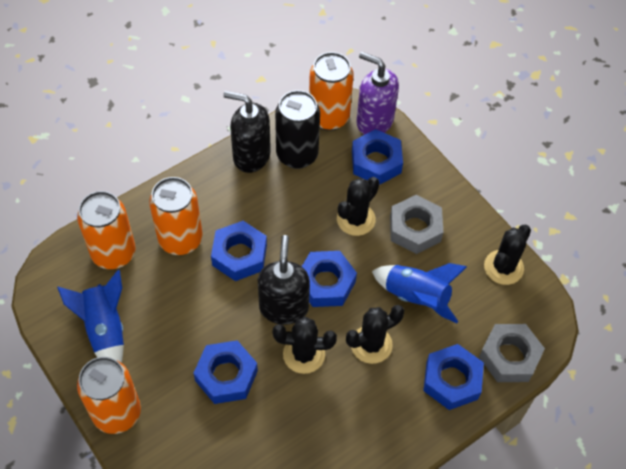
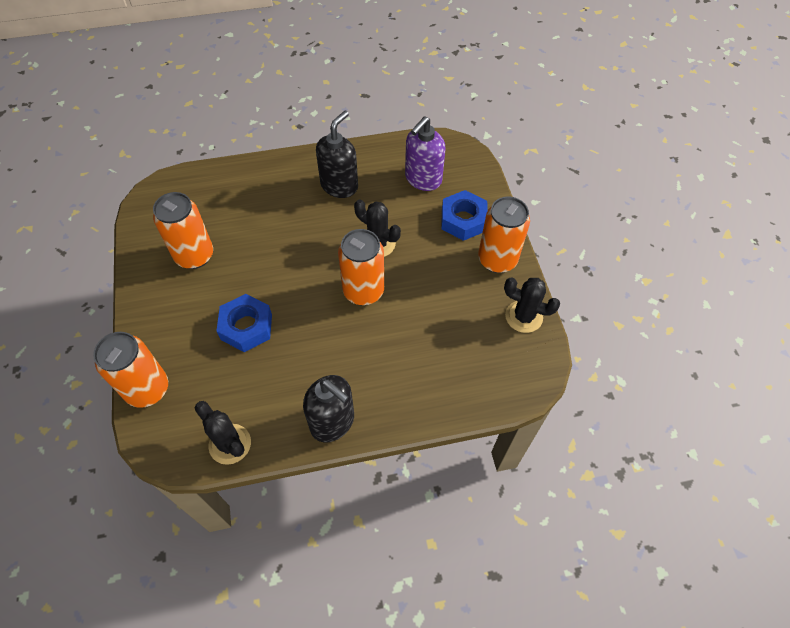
black cactus: 4 -> 3
black can: 1 -> 0
blue nut: 5 -> 2
blue rocket: 2 -> 0
grey nut: 2 -> 0

